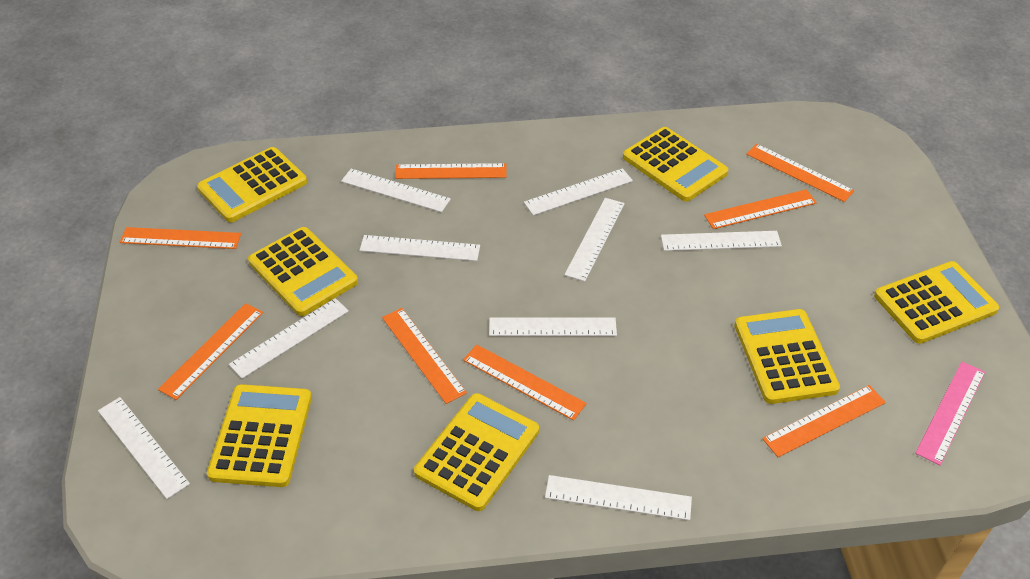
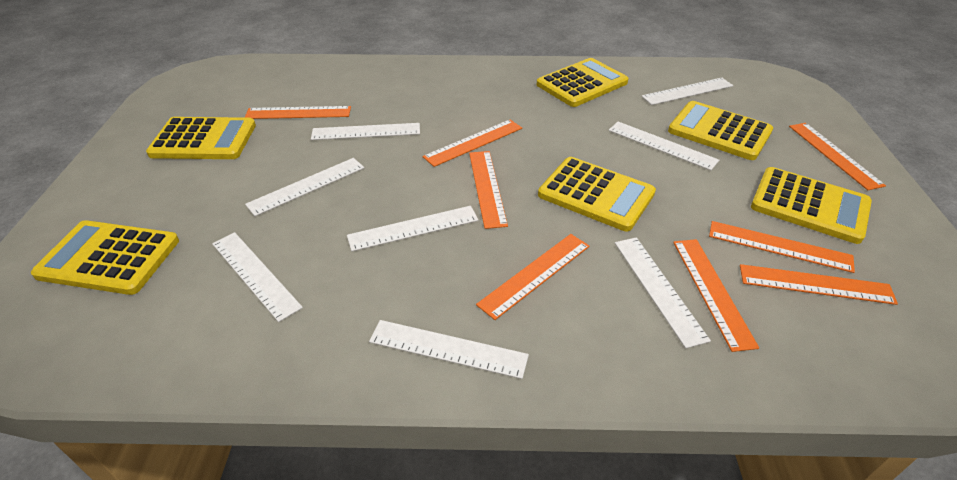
pink ruler: 1 -> 0
white ruler: 9 -> 8
yellow calculator: 7 -> 6

